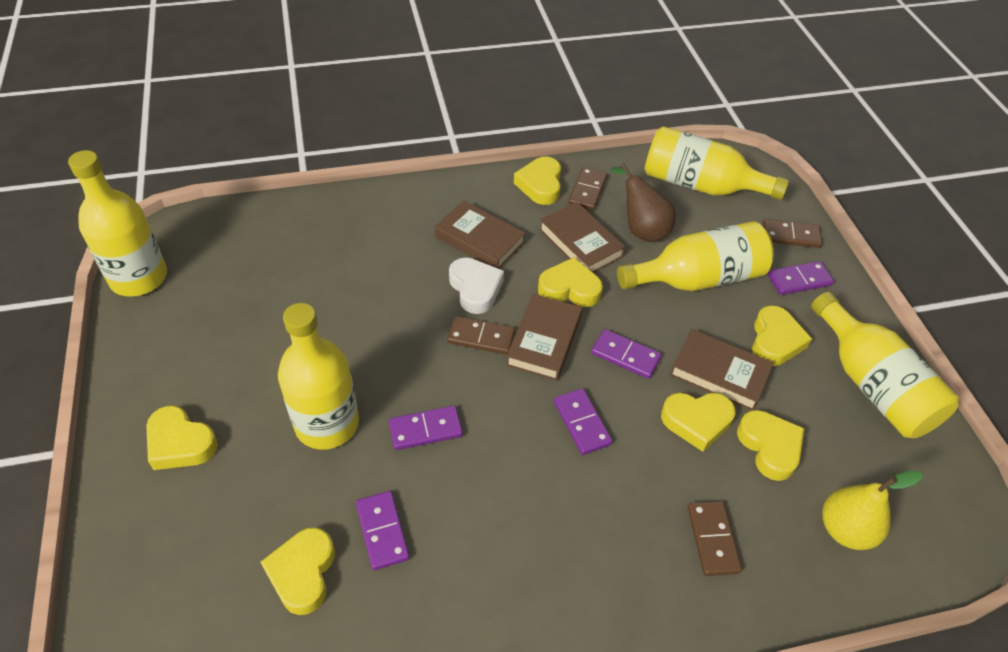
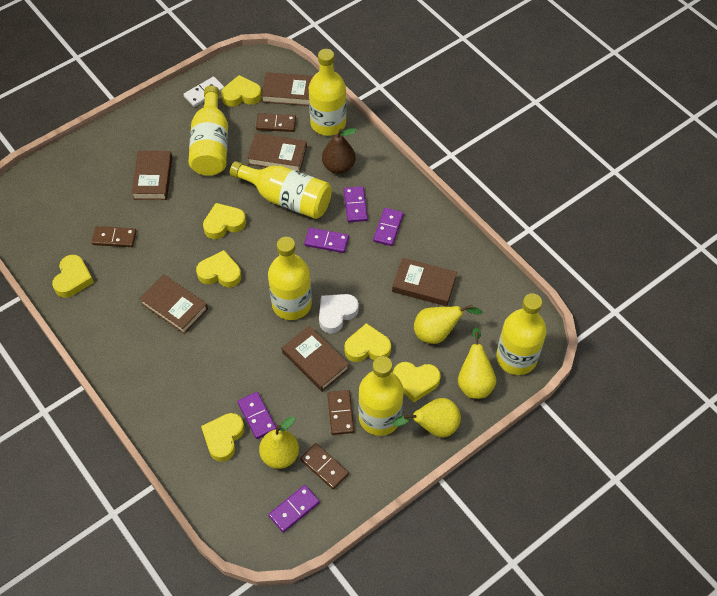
brown book: 4 -> 6
white domino: 0 -> 1
yellow bottle: 5 -> 6
yellow pear: 1 -> 4

